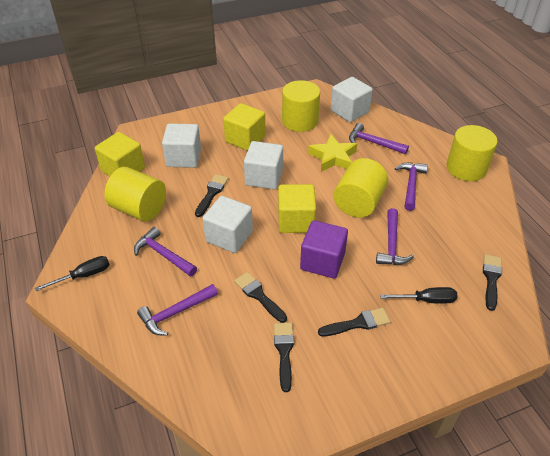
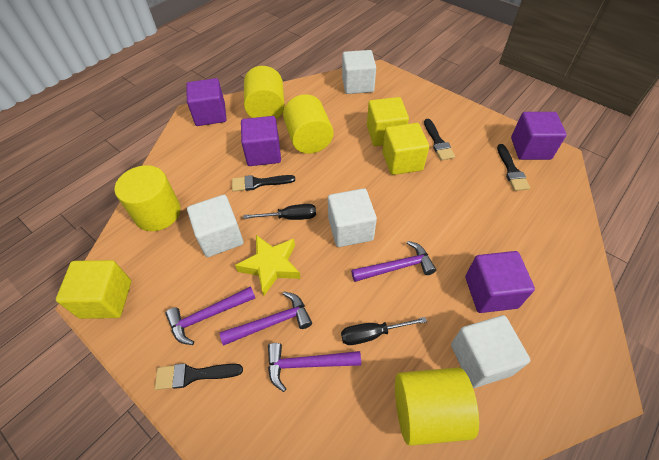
black brush: 5 -> 4
purple cube: 1 -> 4
purple hammer: 5 -> 4

